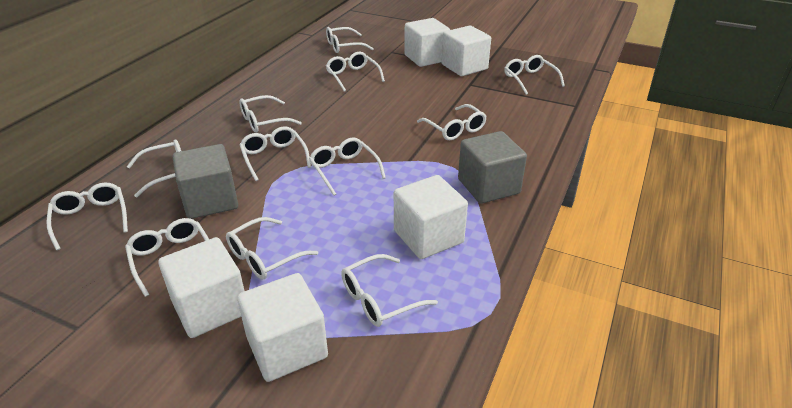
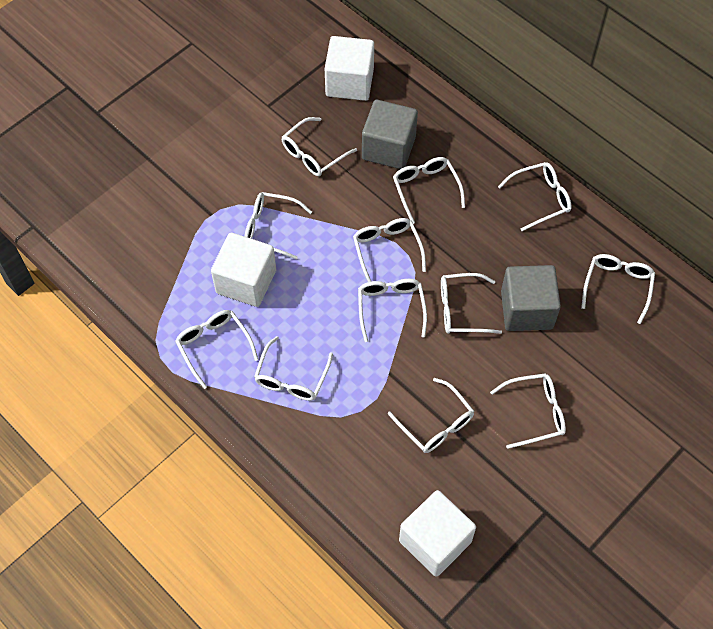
white cube: 5 -> 3

